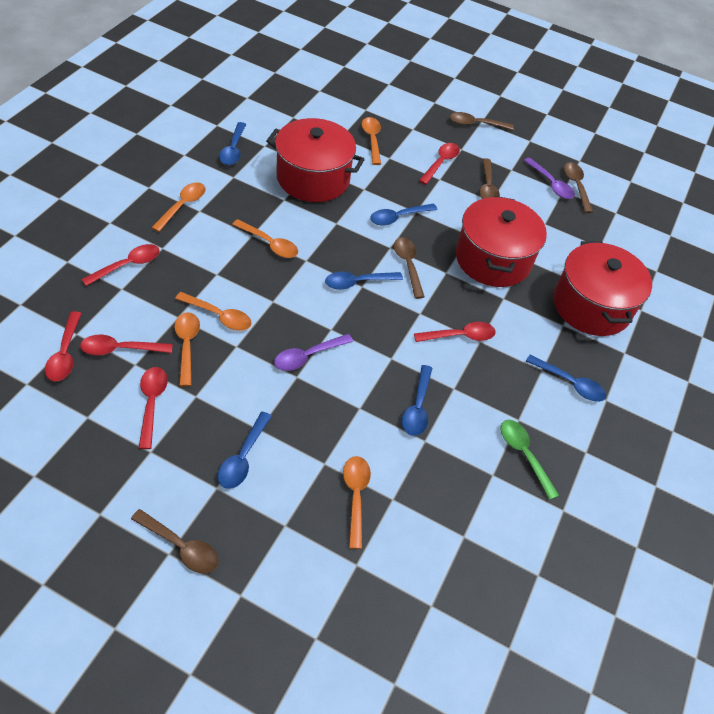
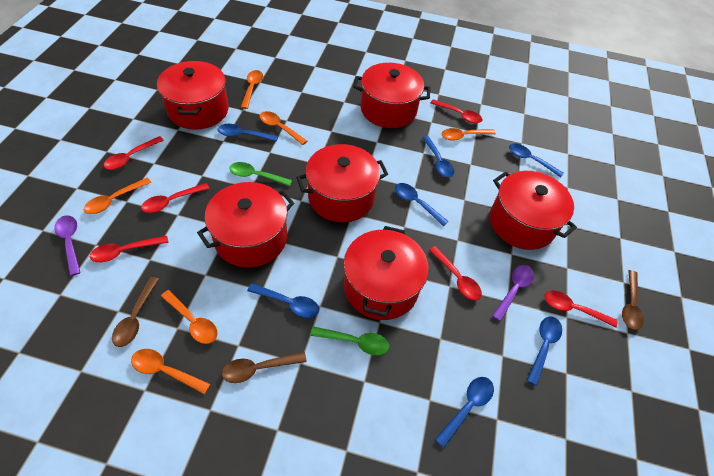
blue spoon: 6 -> 7
brown spoon: 5 -> 3
green spoon: 1 -> 2
red pot: 3 -> 6

